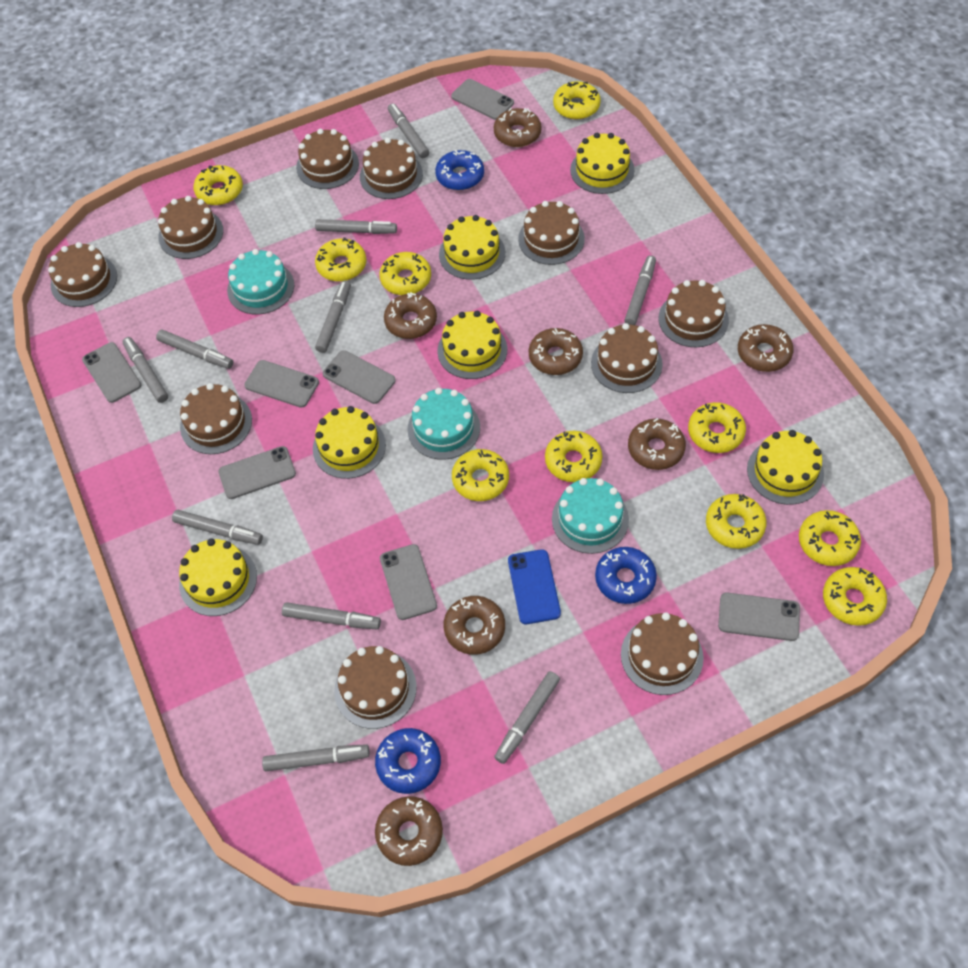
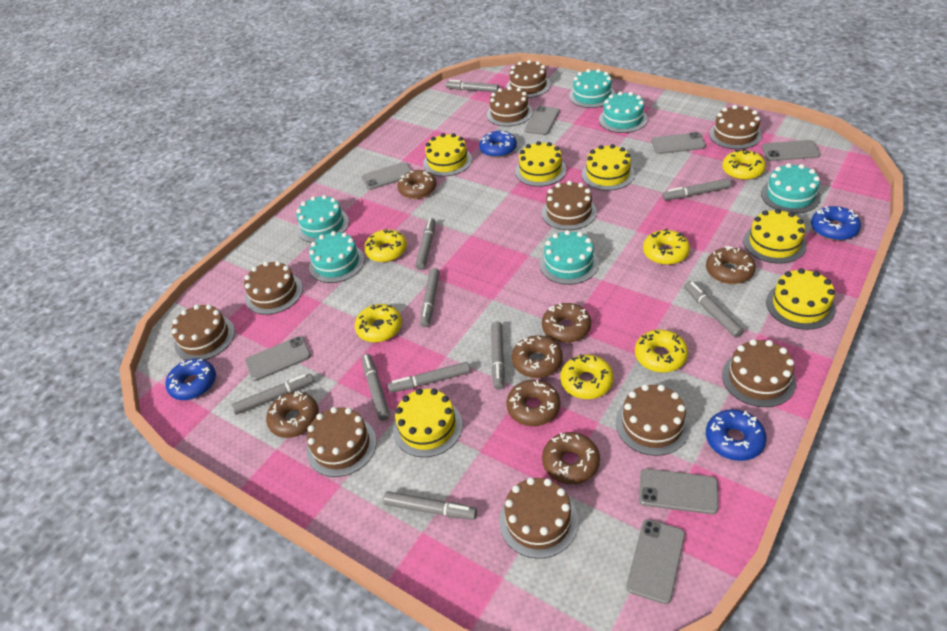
blue donut: 3 -> 4
blue phone: 1 -> 0
turquoise cake: 3 -> 6
yellow donut: 10 -> 6

